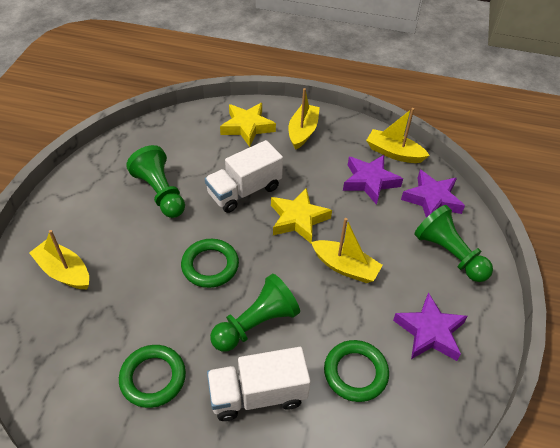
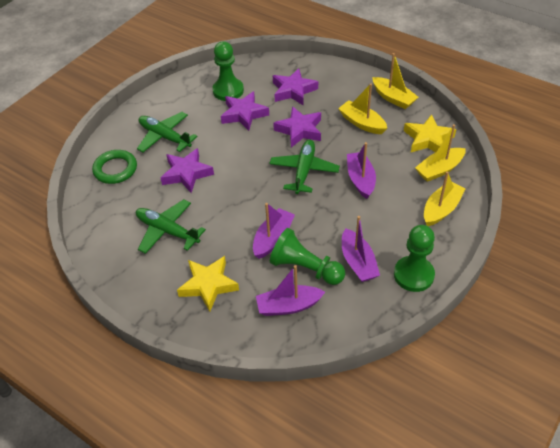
green plane: 0 -> 3
green ring: 3 -> 1
purple boat: 0 -> 4
purple star: 3 -> 4
white truck: 2 -> 0

